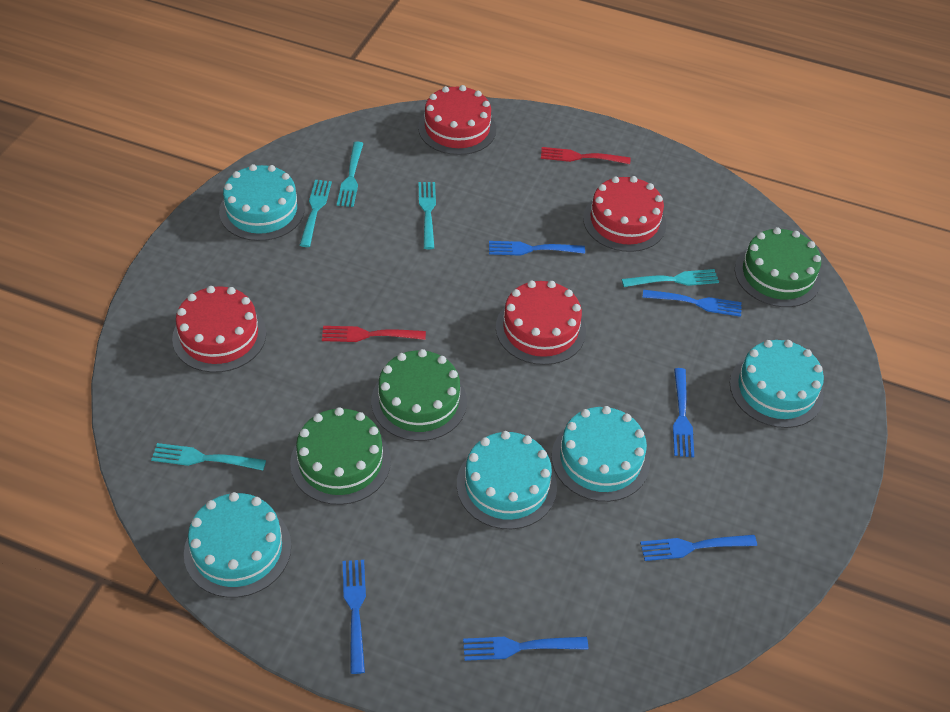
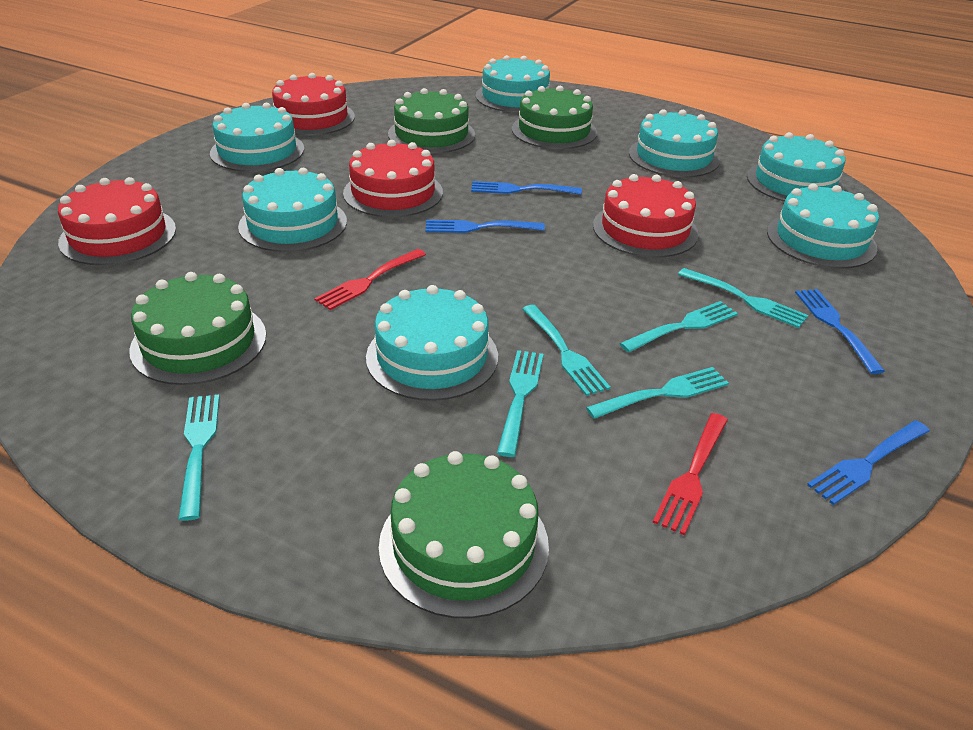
blue fork: 6 -> 4
green cake: 3 -> 4
turquoise cake: 5 -> 7
turquoise fork: 5 -> 6

